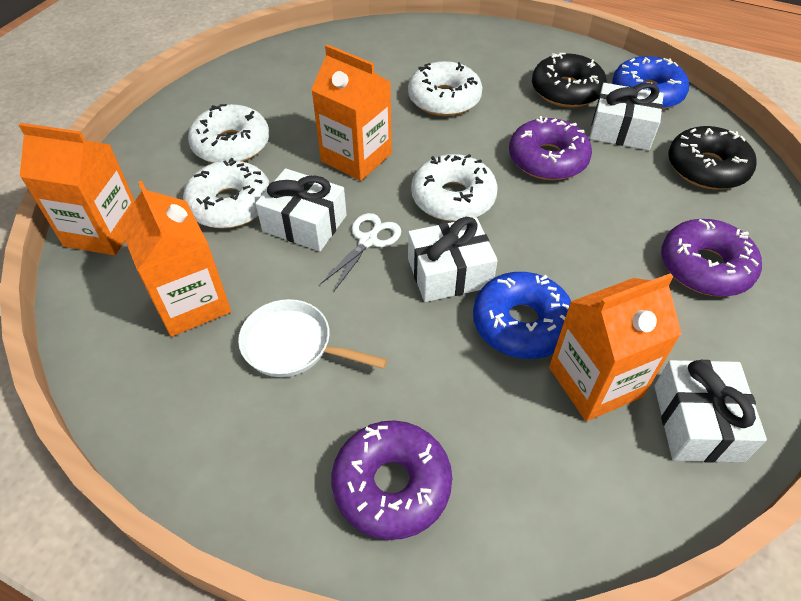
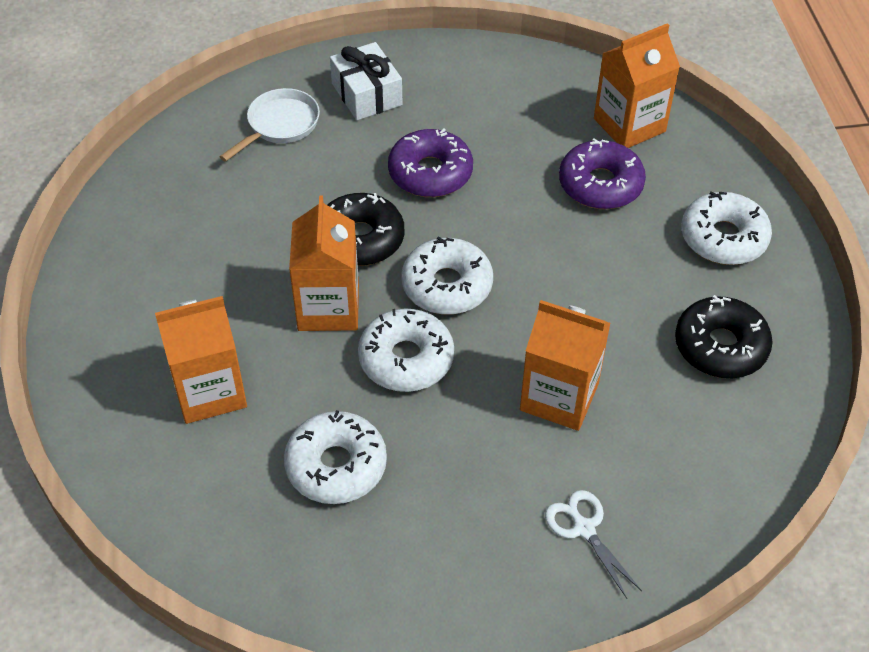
blue donut: 2 -> 0
purple donut: 3 -> 2
white gift: 4 -> 1

